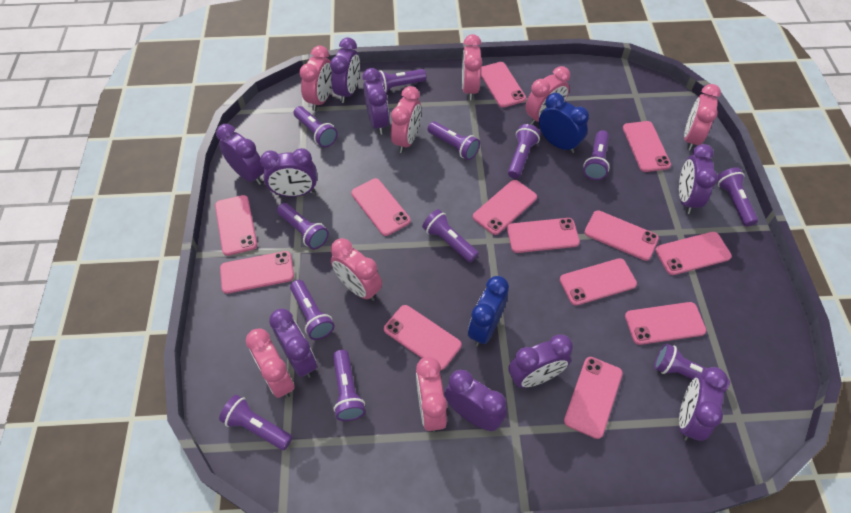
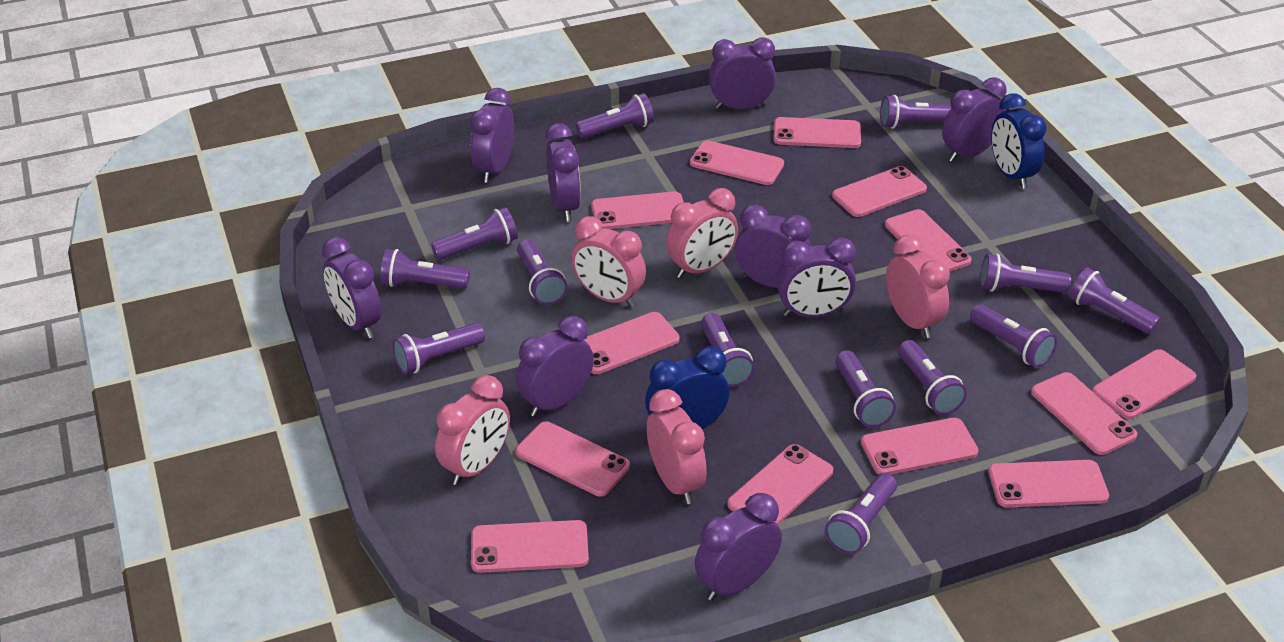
pink clock: 8 -> 5
purple flashlight: 12 -> 13

